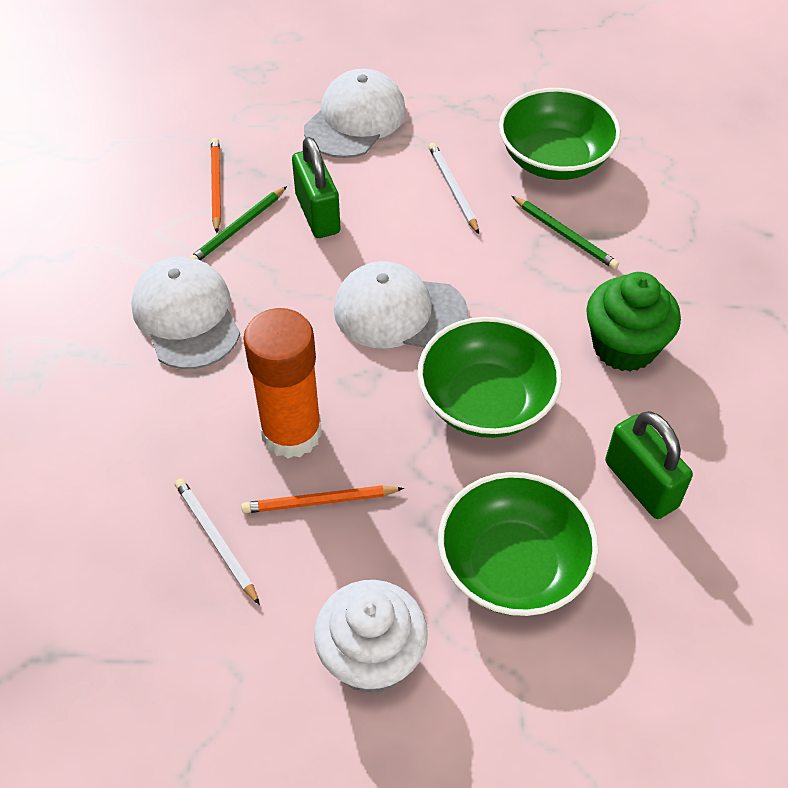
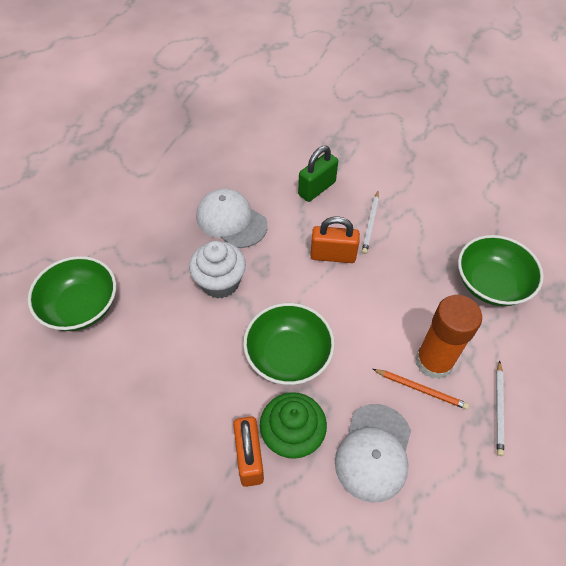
green padlock: 2 -> 1
green pencil: 2 -> 0
orange padlock: 0 -> 2
orange pencil: 2 -> 1
white cap: 3 -> 2

